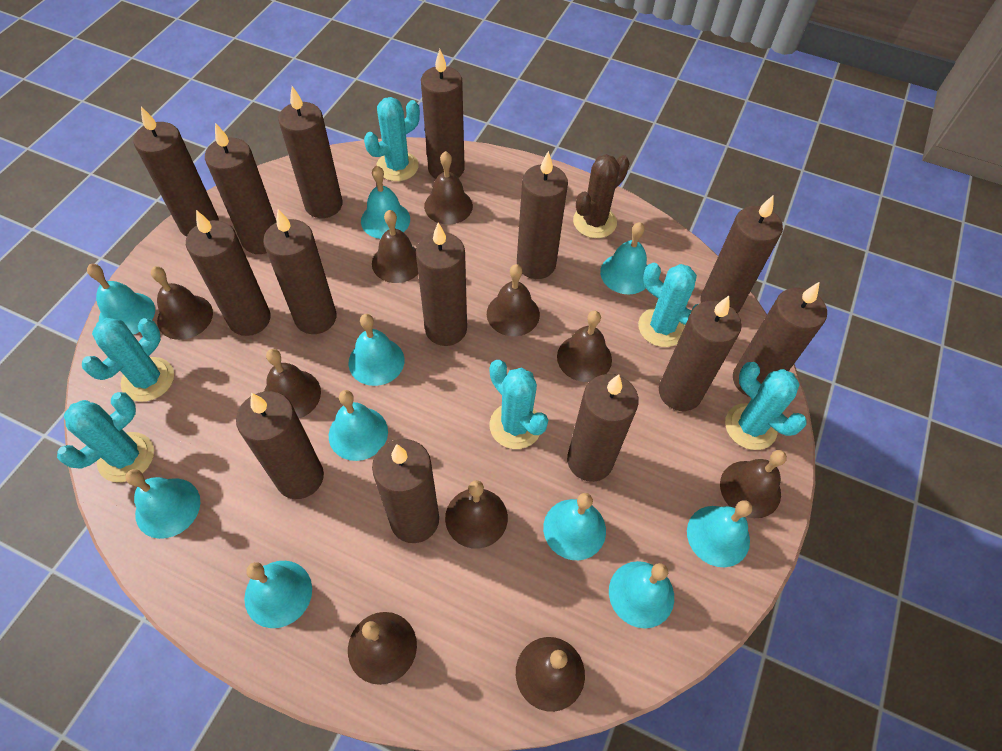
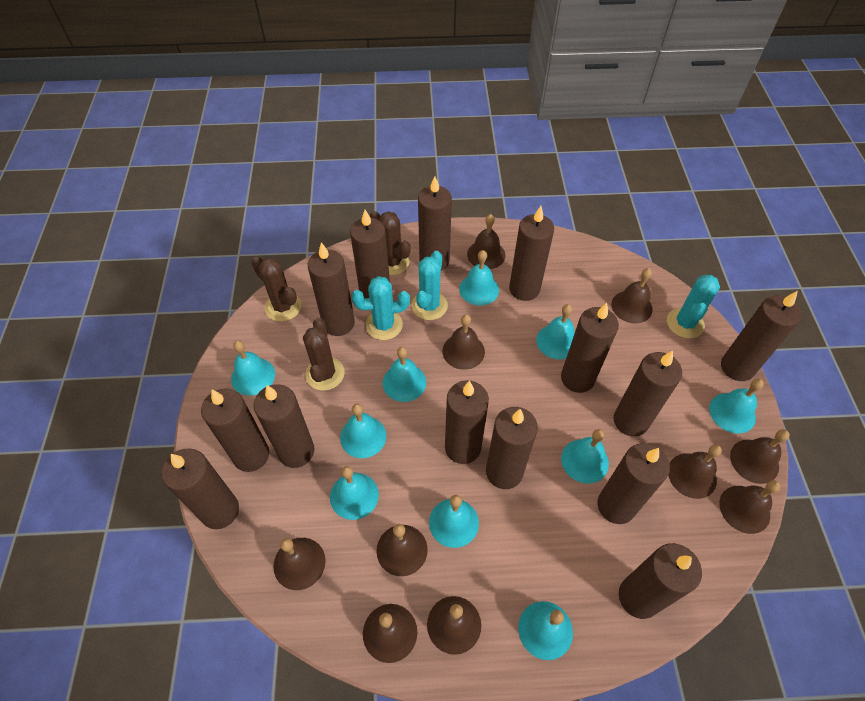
brown cactus: 1 -> 3
turquoise cactus: 6 -> 3

